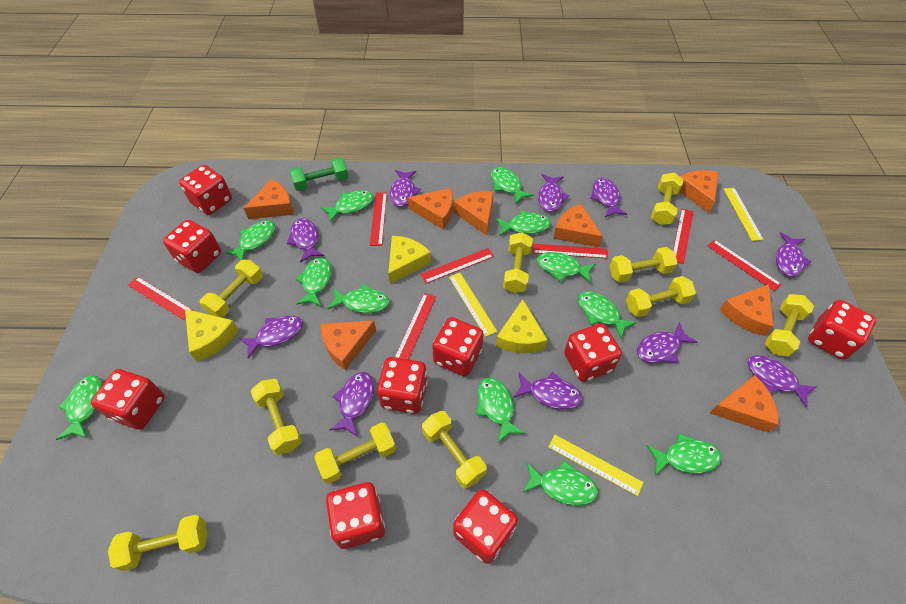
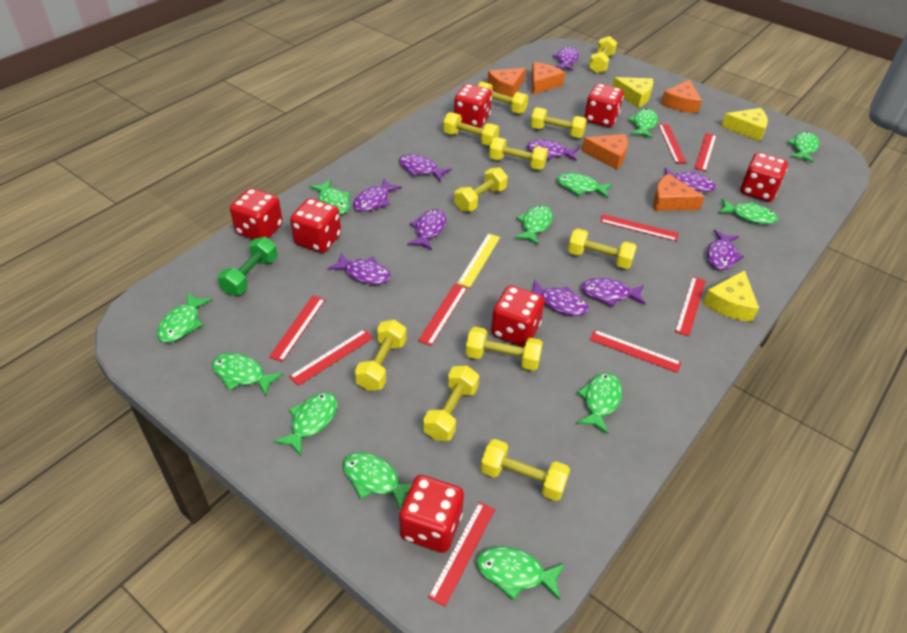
orange cheese: 8 -> 5
red dice: 9 -> 7
red ruler: 7 -> 9
yellow dumbbell: 10 -> 11
yellow ruler: 3 -> 1

